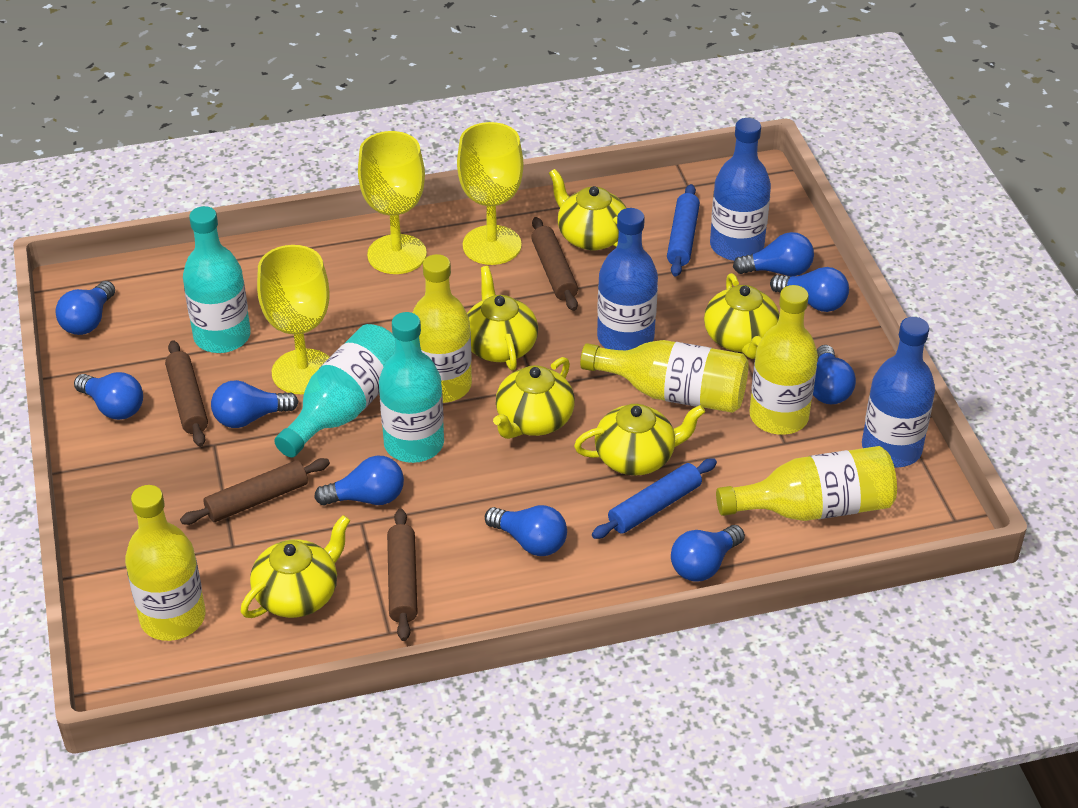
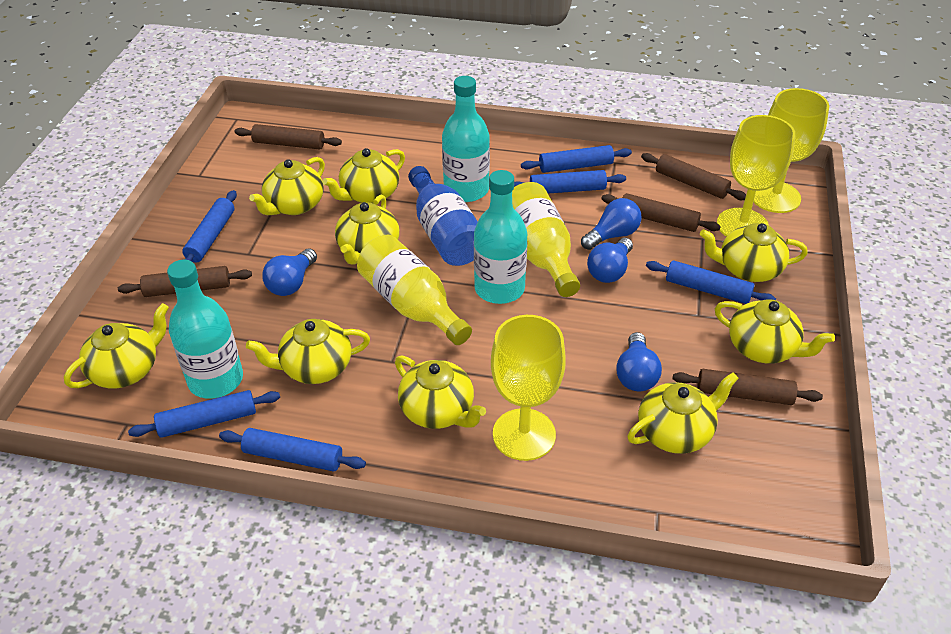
blue bottle: 3 -> 1
blue light bulb: 9 -> 4
blue rolling pin: 2 -> 6
brown rolling pin: 4 -> 5
yellow bottle: 5 -> 2
yellow teapot: 6 -> 9

